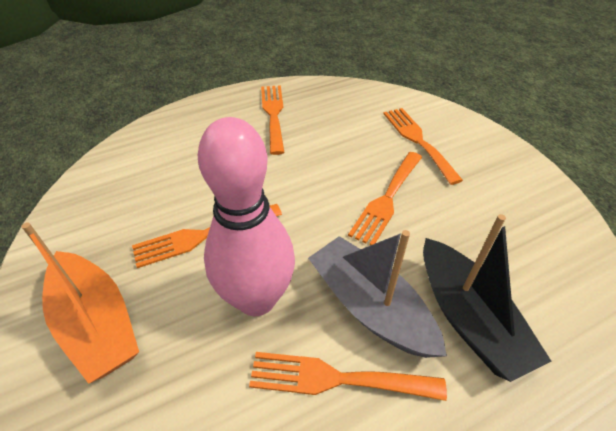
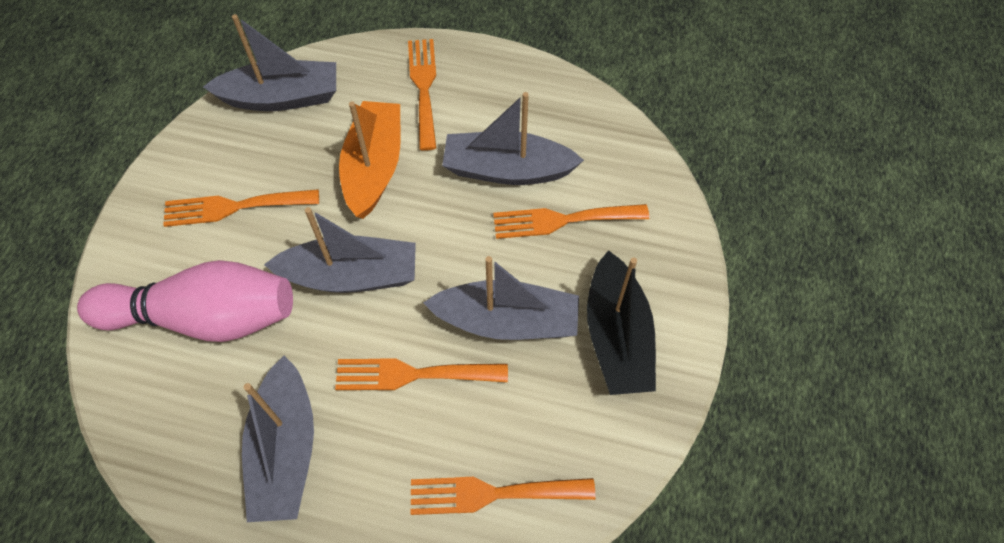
grey boat: 1 -> 5

